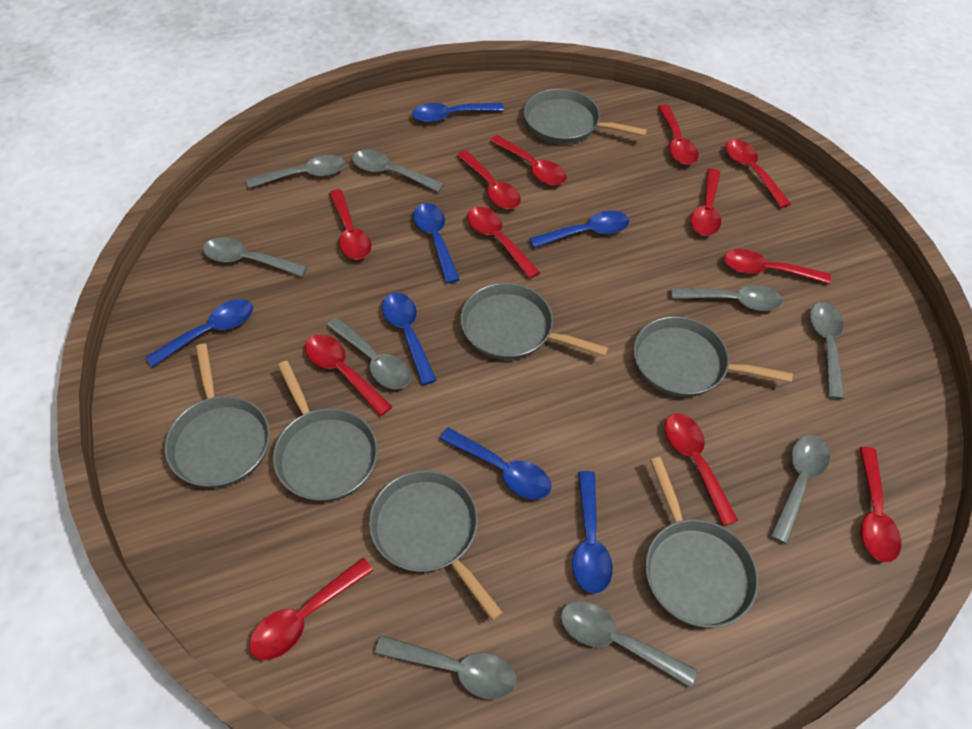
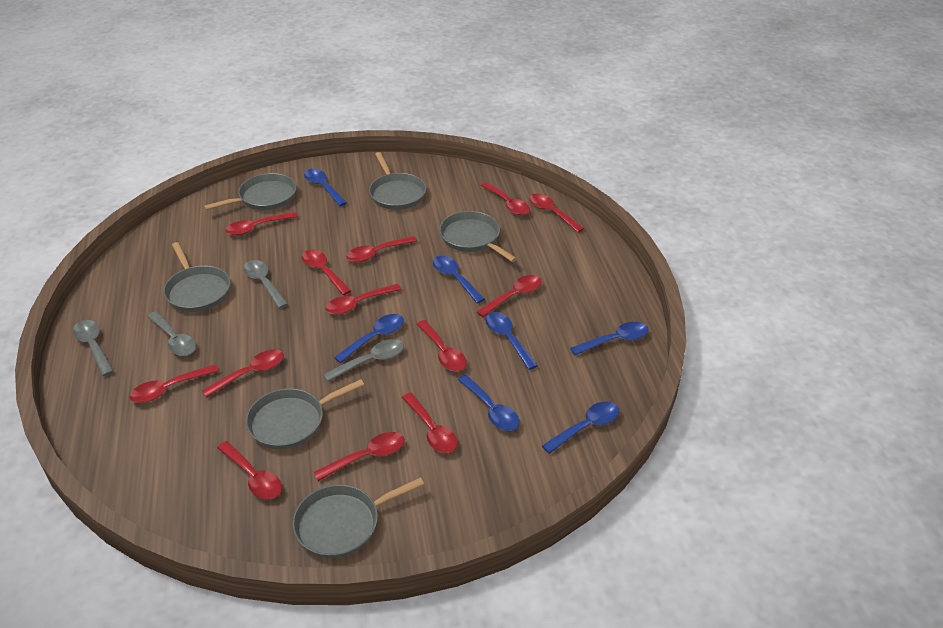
grey pan: 7 -> 6
grey spoon: 9 -> 4
red spoon: 12 -> 13

